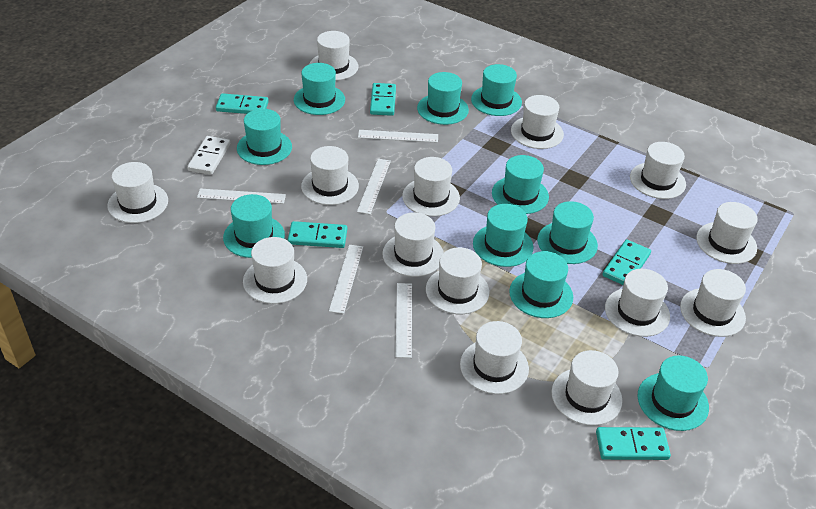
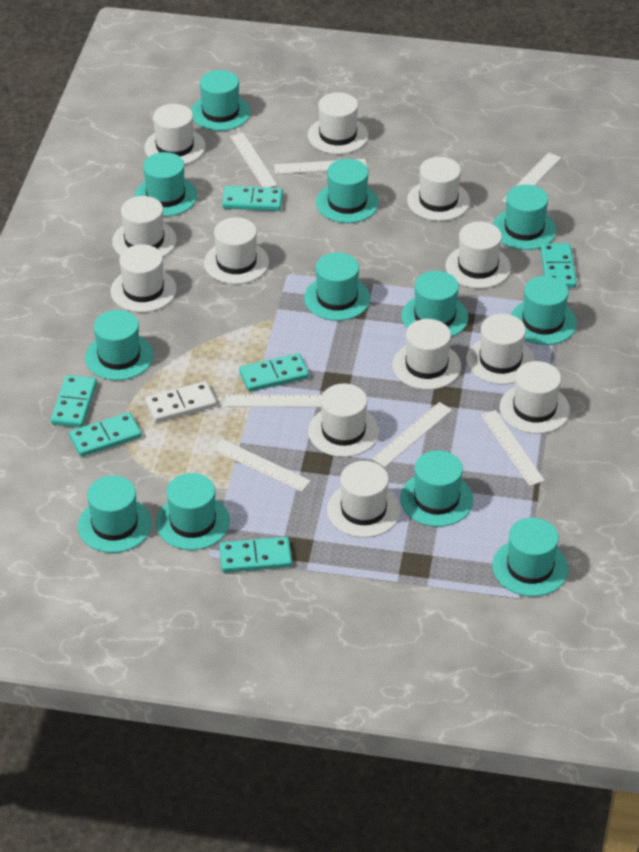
turquoise domino: 5 -> 6
turquoise hat: 10 -> 12
white hat: 14 -> 12
white ruler: 5 -> 7

